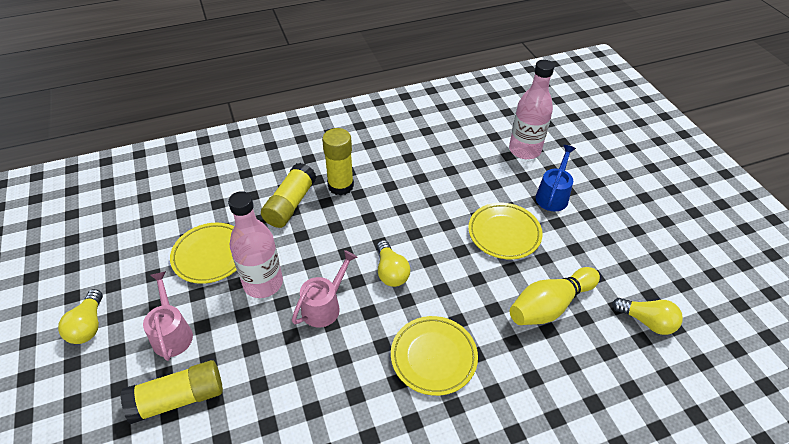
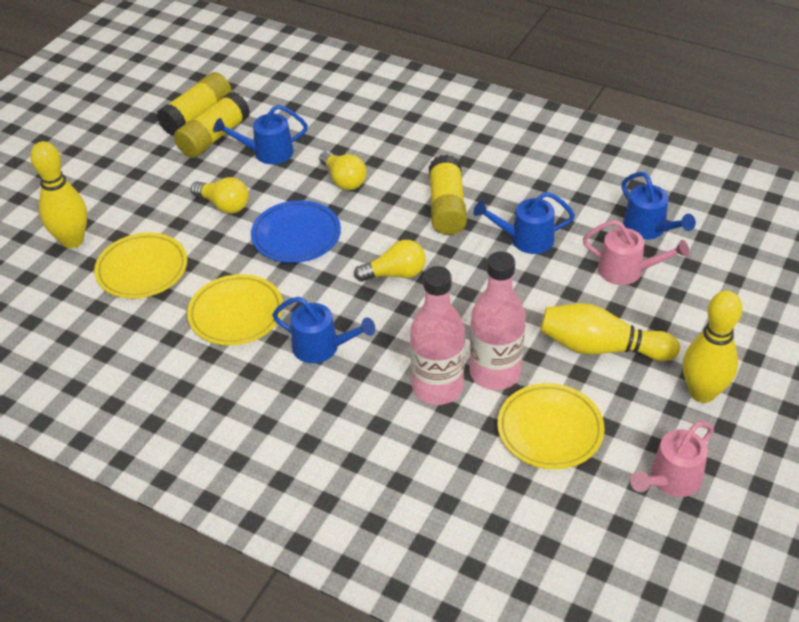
blue plate: 0 -> 1
blue watering can: 1 -> 4
yellow bowling pin: 1 -> 3

